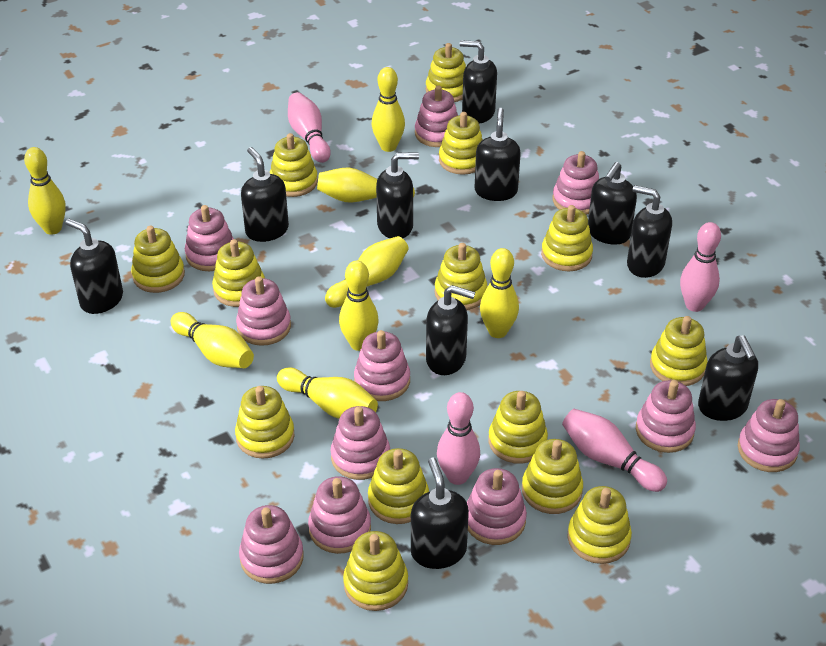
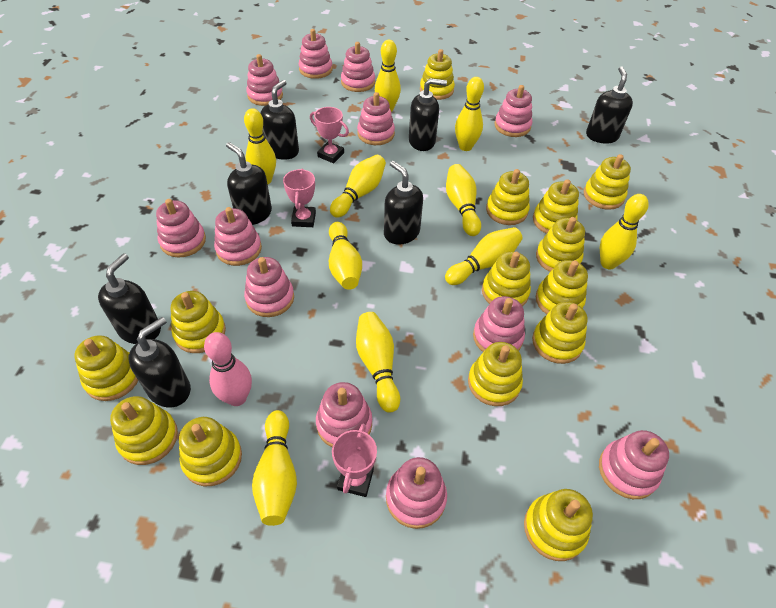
black soap dispenser: 10 -> 7
pink bowling pin: 4 -> 1
pink stacking toy: 11 -> 12
pink trophy: 0 -> 3
yellow bowling pin: 8 -> 10

